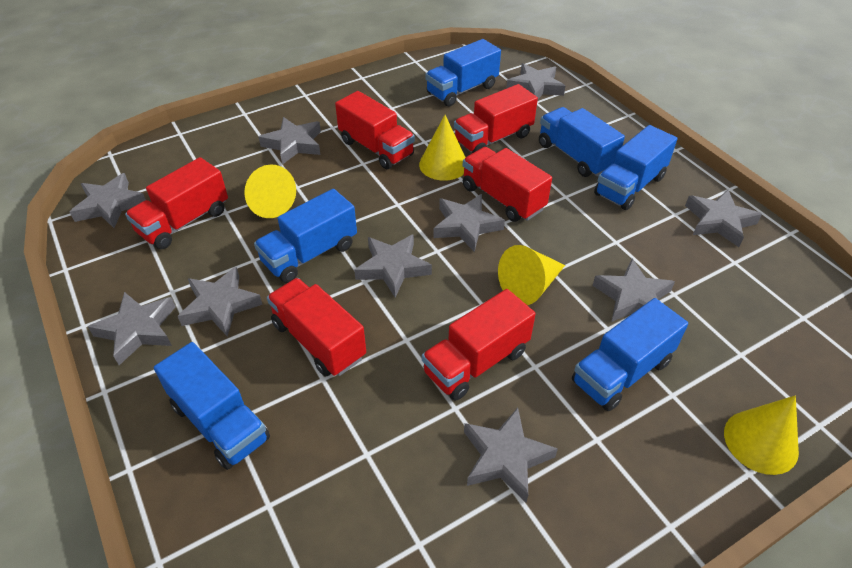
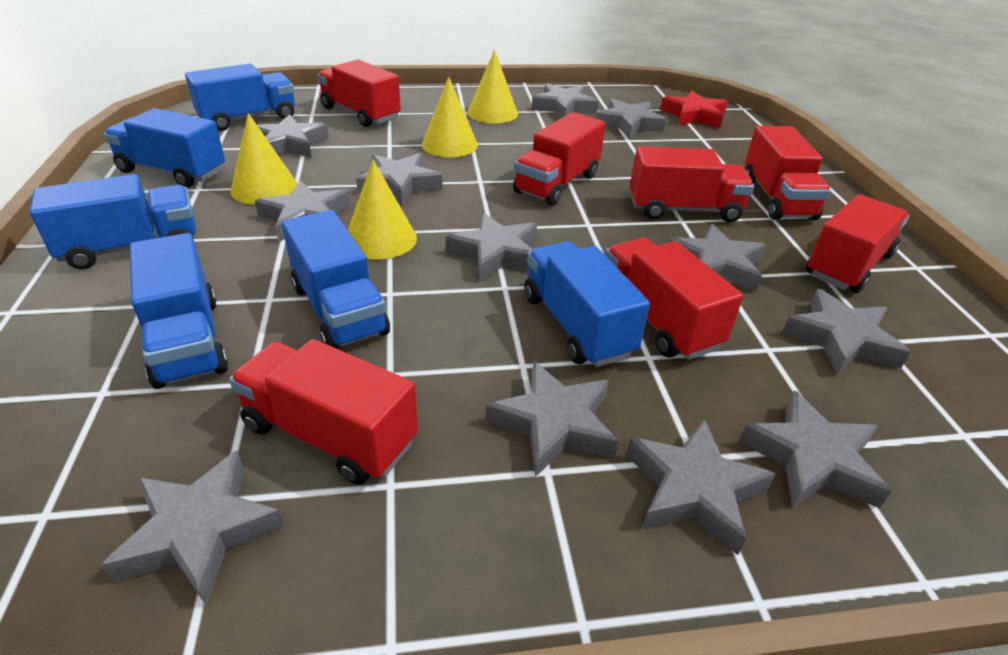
grey star: 10 -> 12
red star: 0 -> 1
red truck: 6 -> 7

